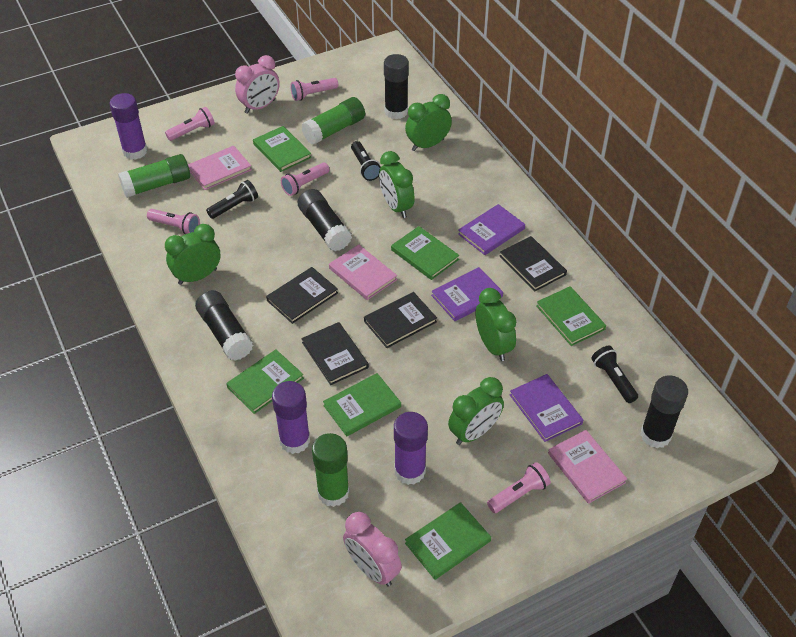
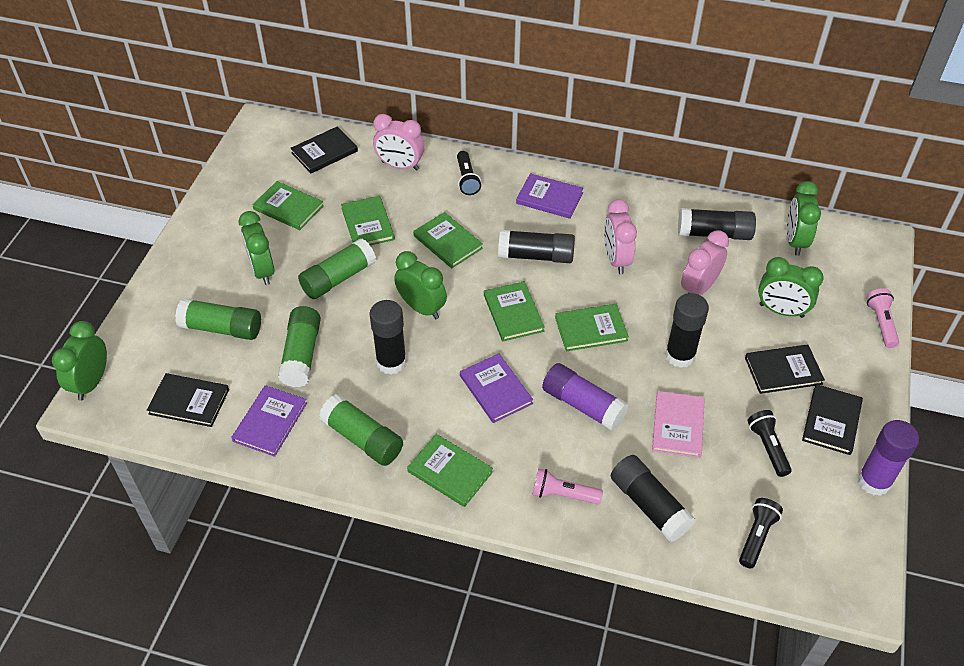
black glue stick: 4 -> 5
green glue stick: 3 -> 4
pink book: 3 -> 1
pink clock: 2 -> 3
pink flashlight: 5 -> 2
purple glue stick: 3 -> 2

